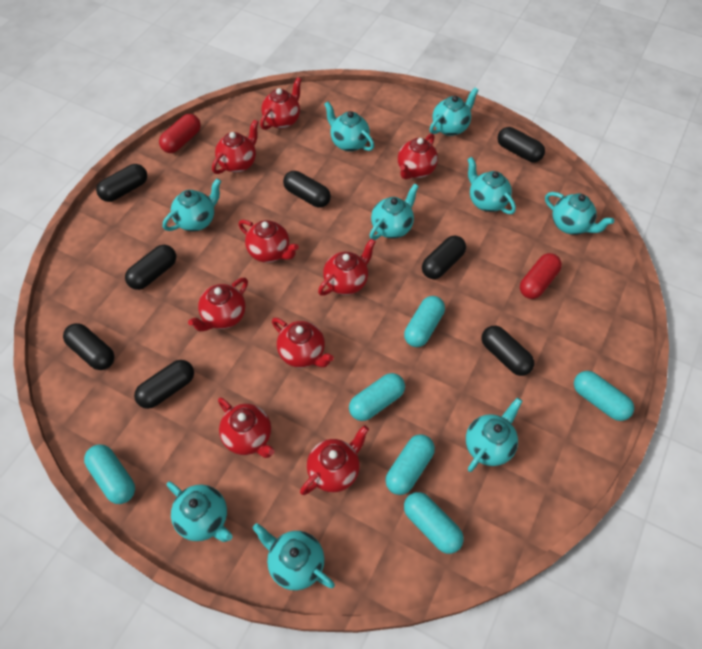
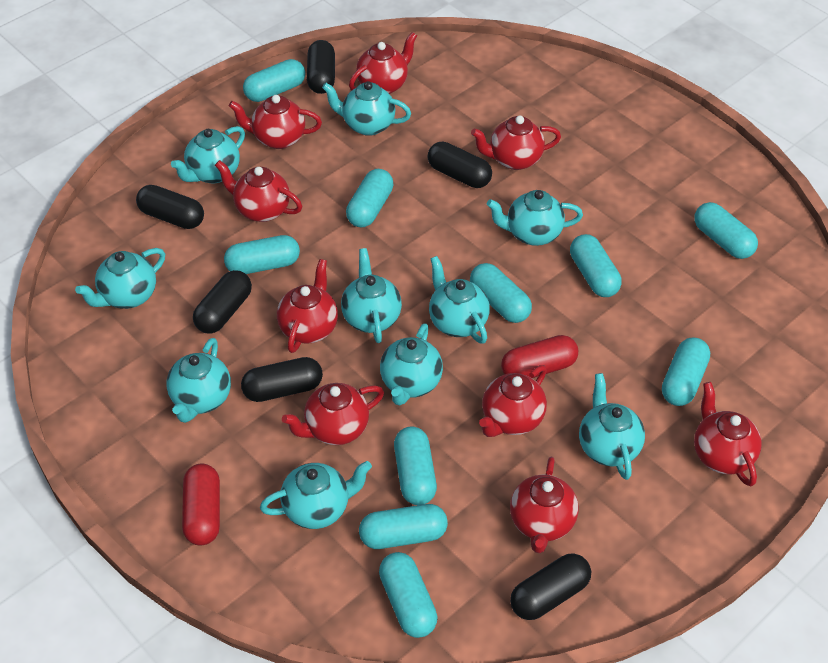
black capsule: 8 -> 6
turquoise capsule: 6 -> 10
turquoise teapot: 9 -> 10

